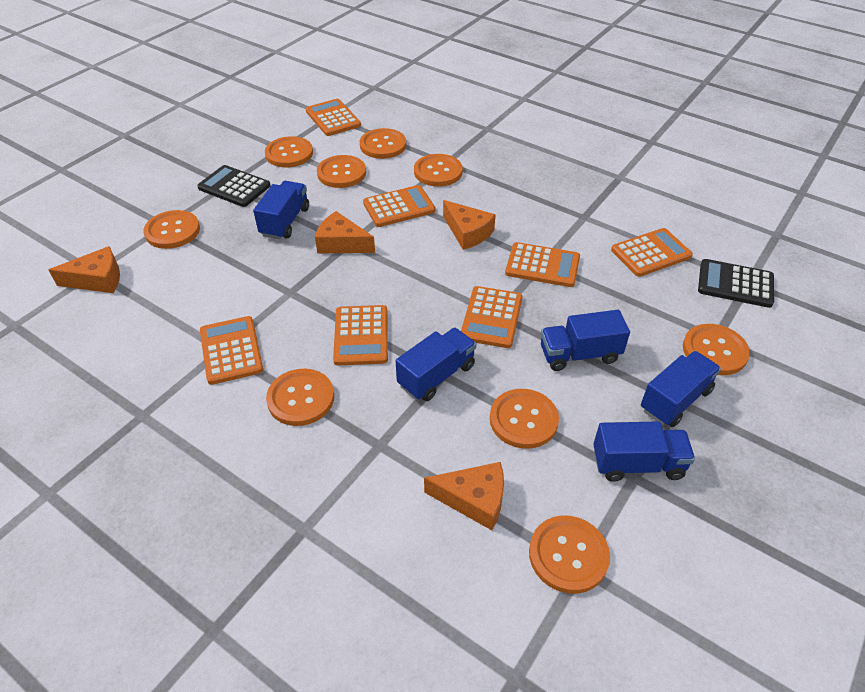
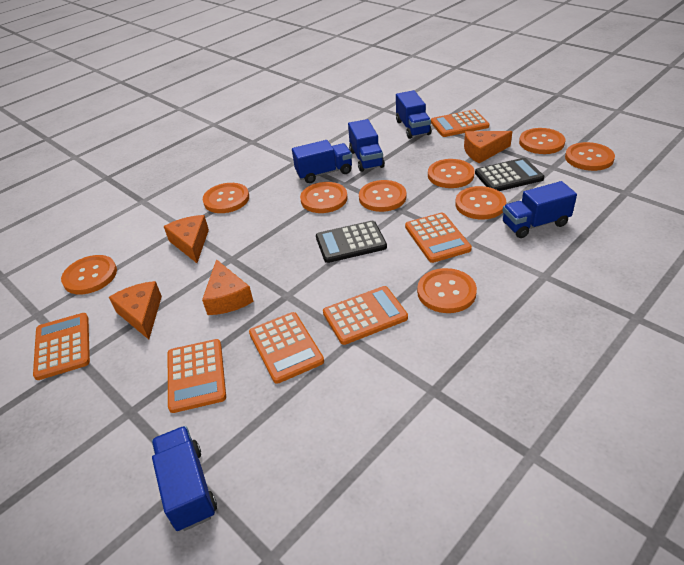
orange calculator: 7 -> 6

